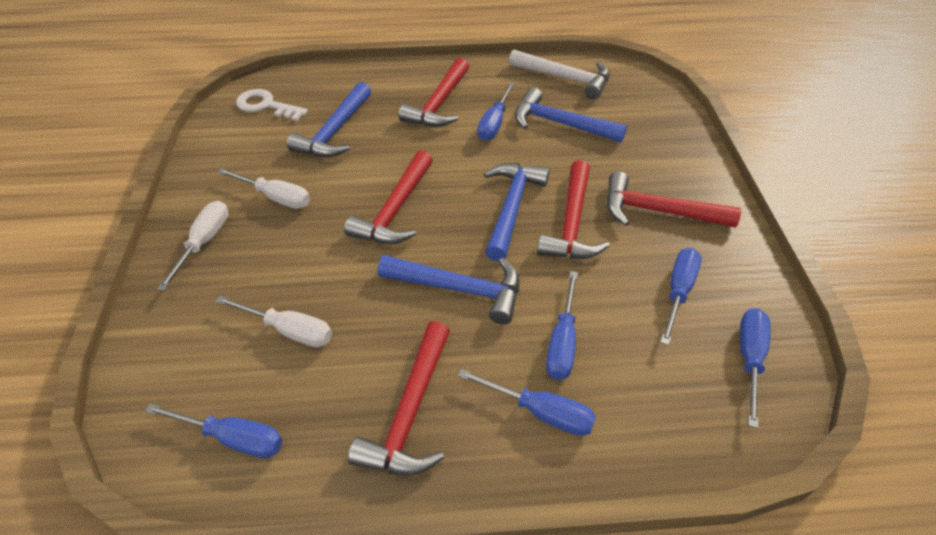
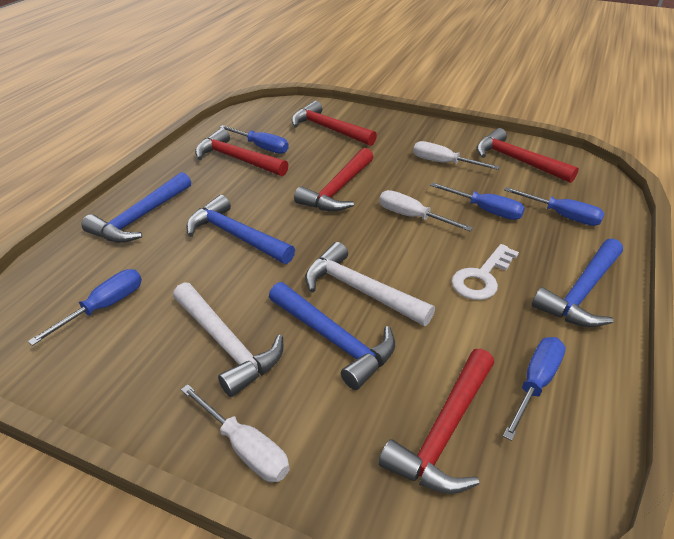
blue screwdriver: 6 -> 5
white hammer: 1 -> 2

